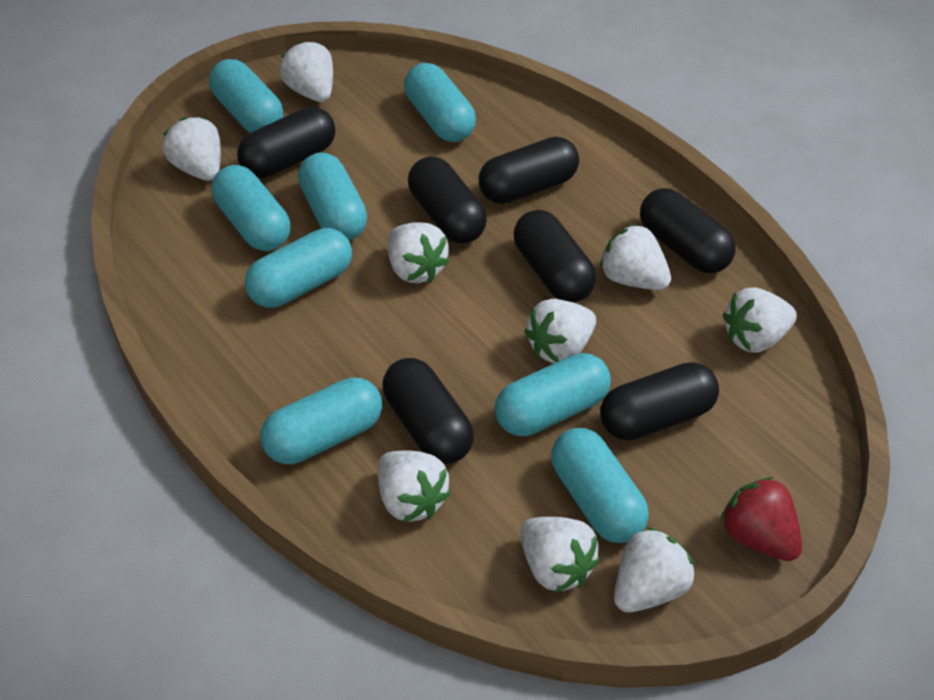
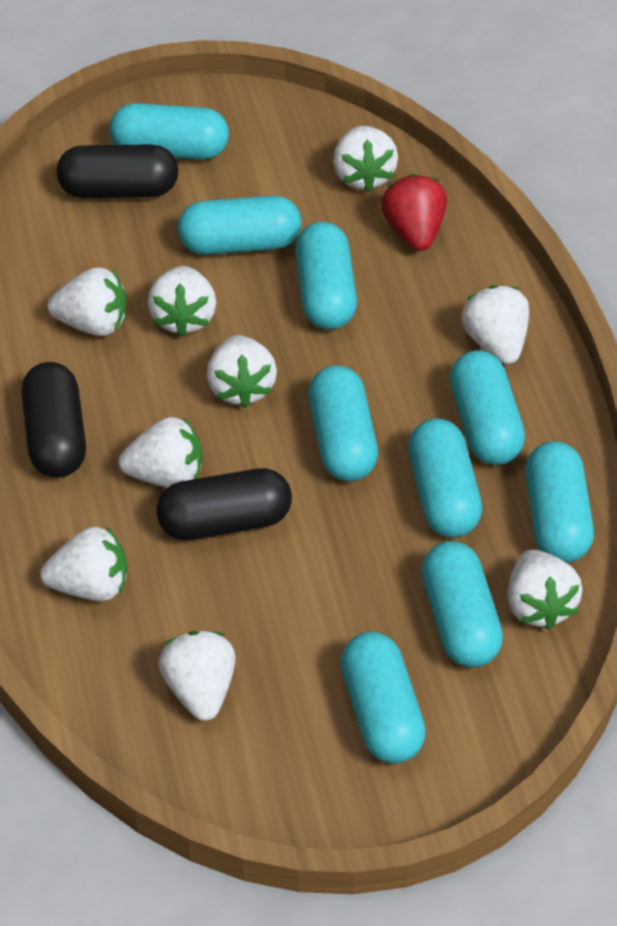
black capsule: 7 -> 3
turquoise capsule: 8 -> 9

